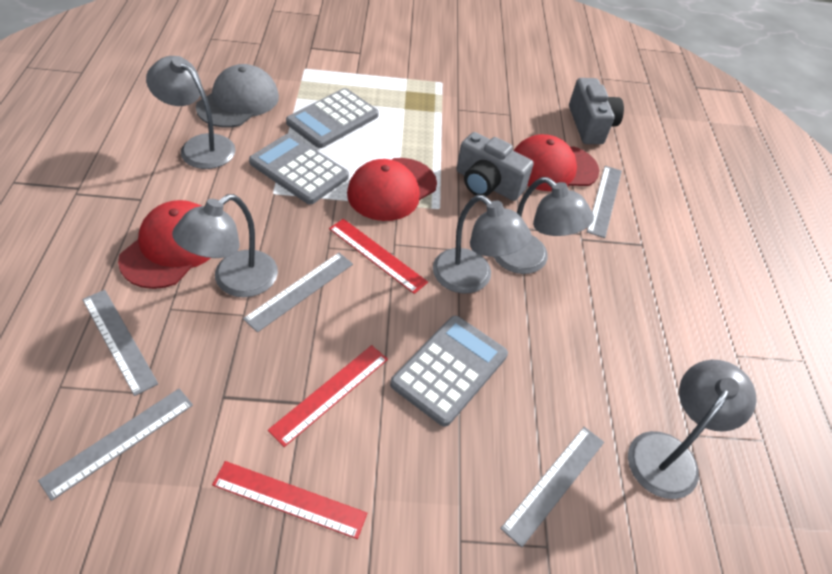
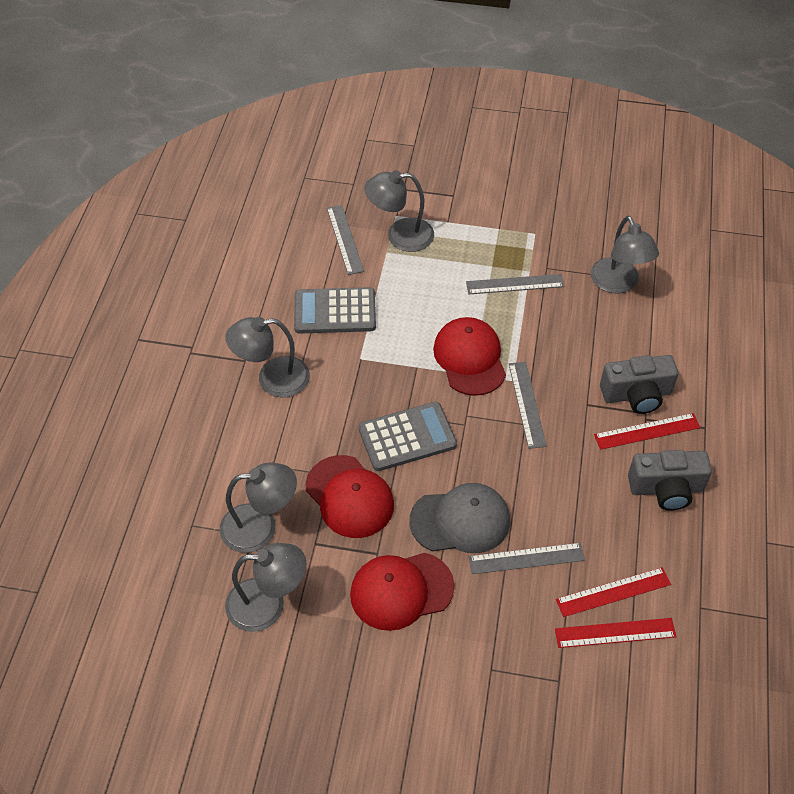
grey calculator: 3 -> 2
grey ruler: 5 -> 4

